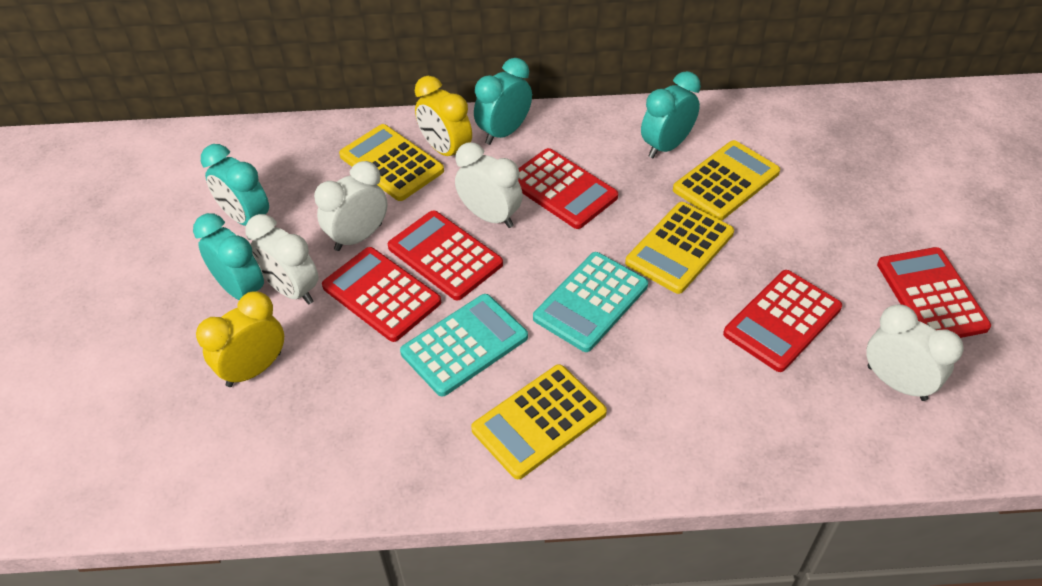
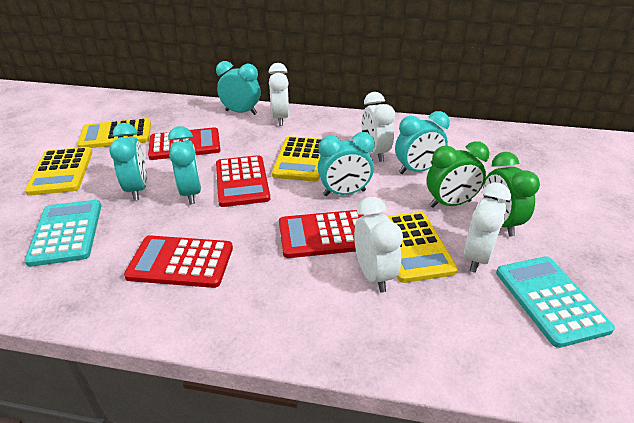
green clock: 0 -> 2
red calculator: 5 -> 4
turquoise clock: 4 -> 5
yellow clock: 2 -> 0

